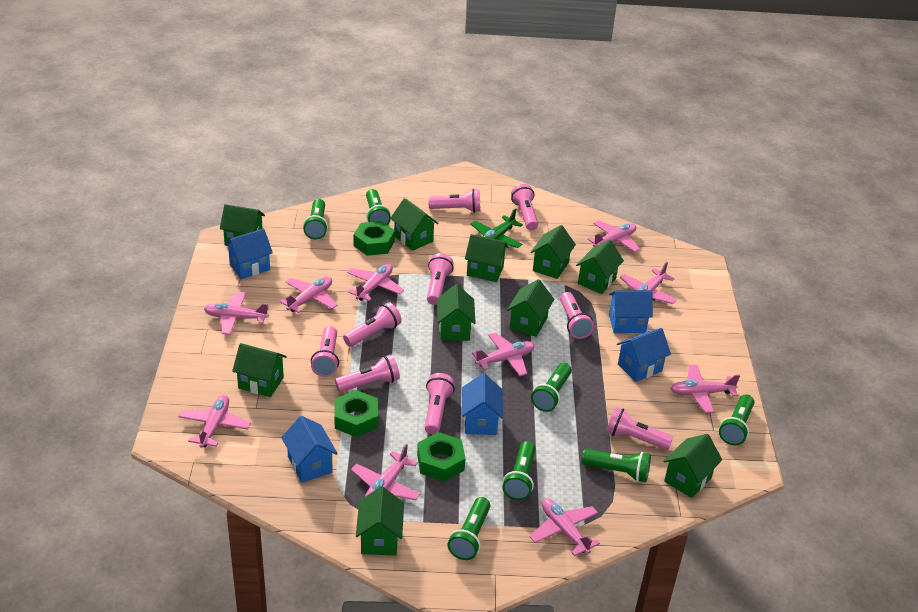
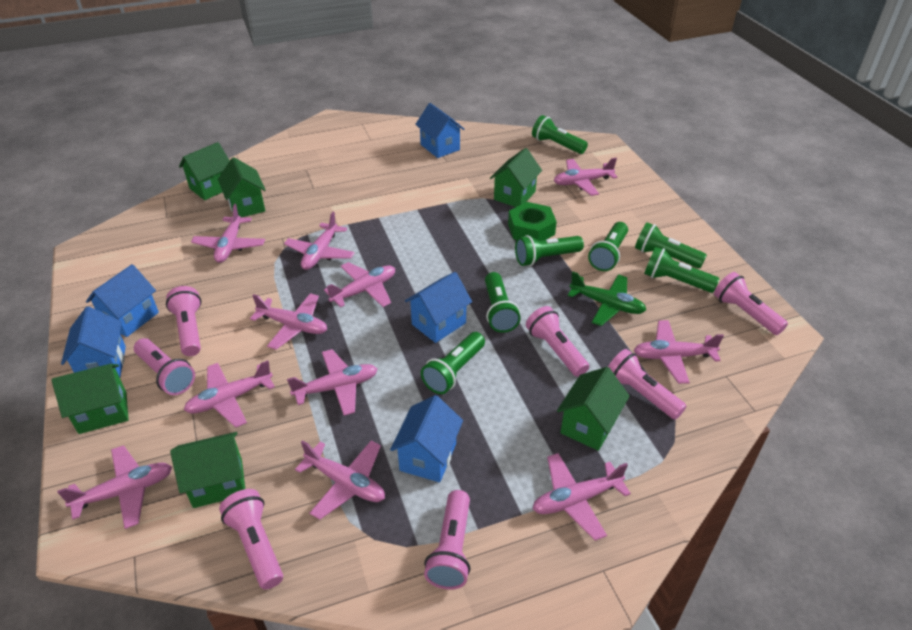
green house: 10 -> 6
green nut: 3 -> 1
pink flashlight: 9 -> 7
pink plane: 10 -> 11

